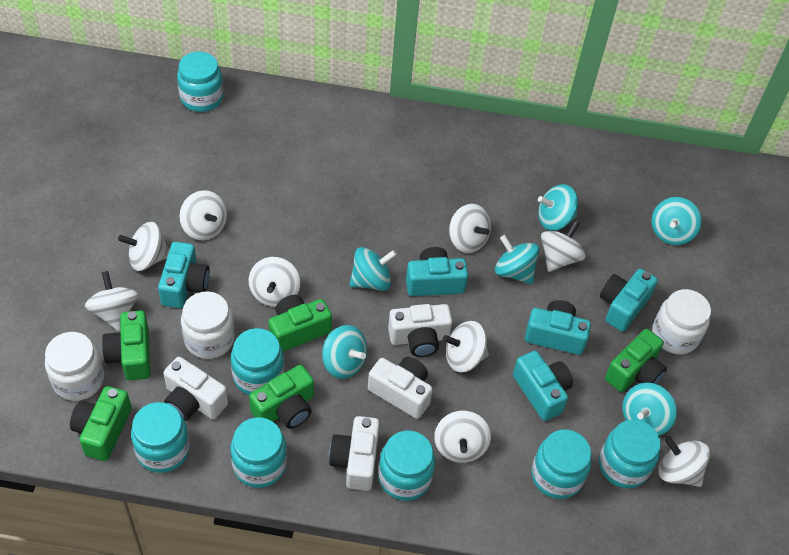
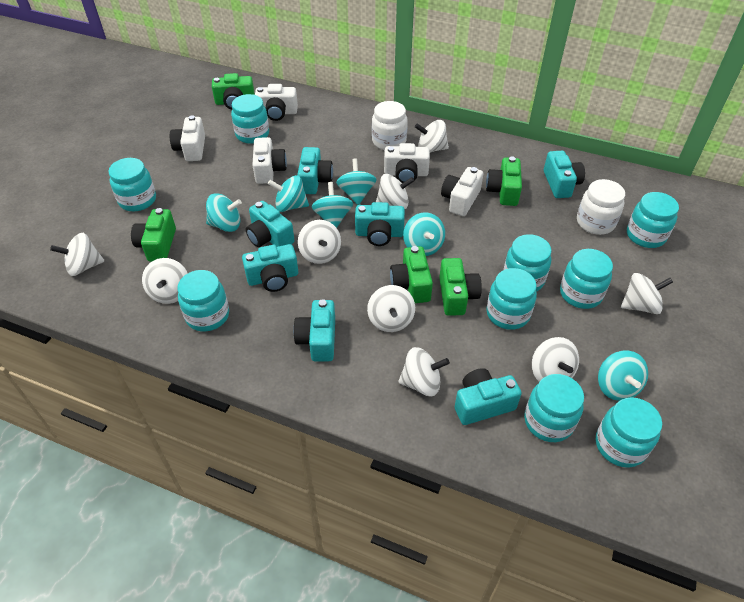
turquoise camera: 5 -> 7
turquoise jar: 7 -> 9
white camera: 4 -> 5
white jar: 3 -> 2

